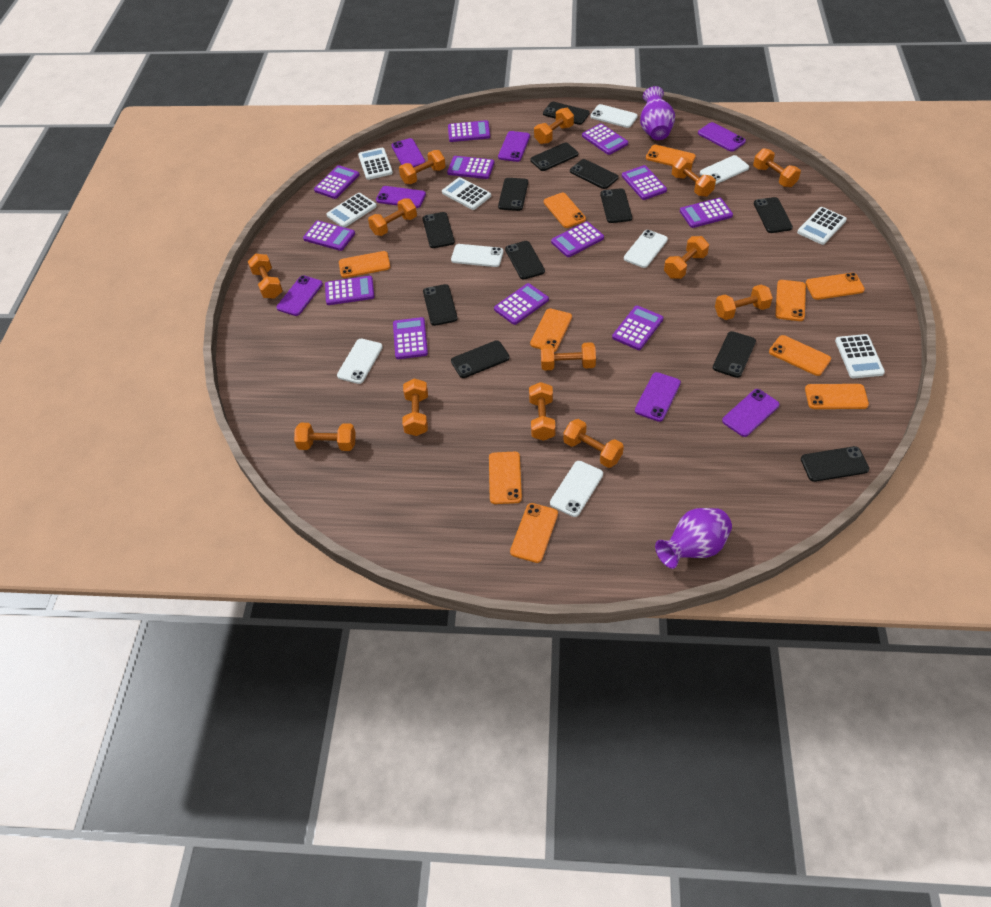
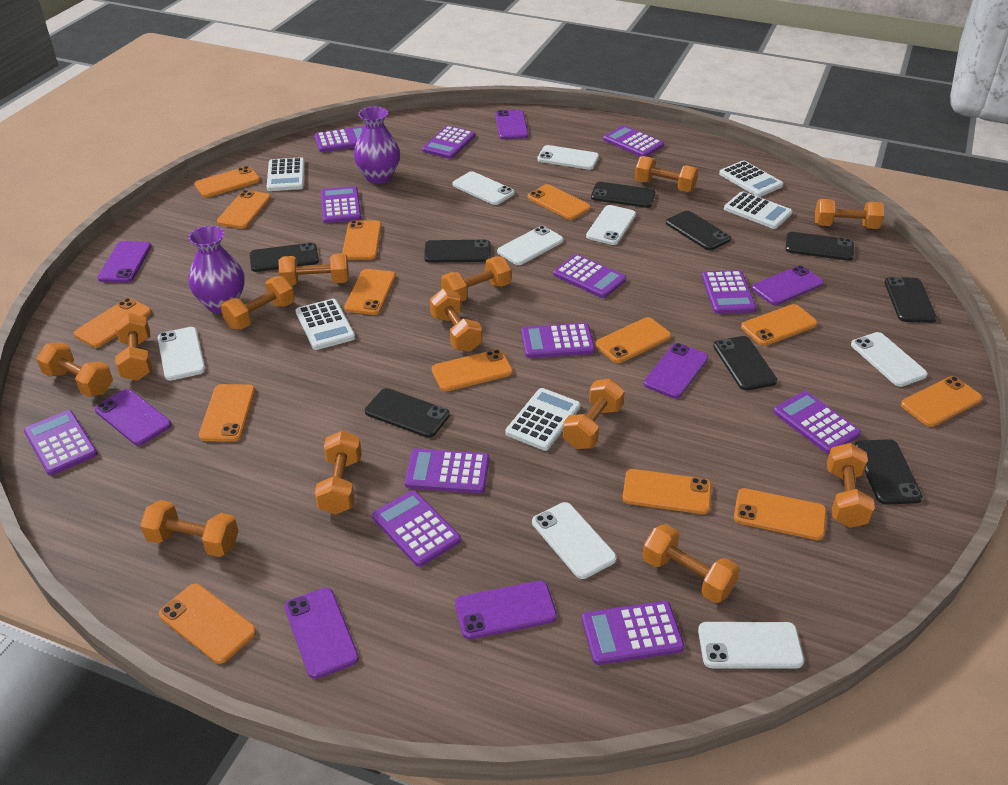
black phone: 12 -> 9
orange phone: 10 -> 14
white phone: 6 -> 8

